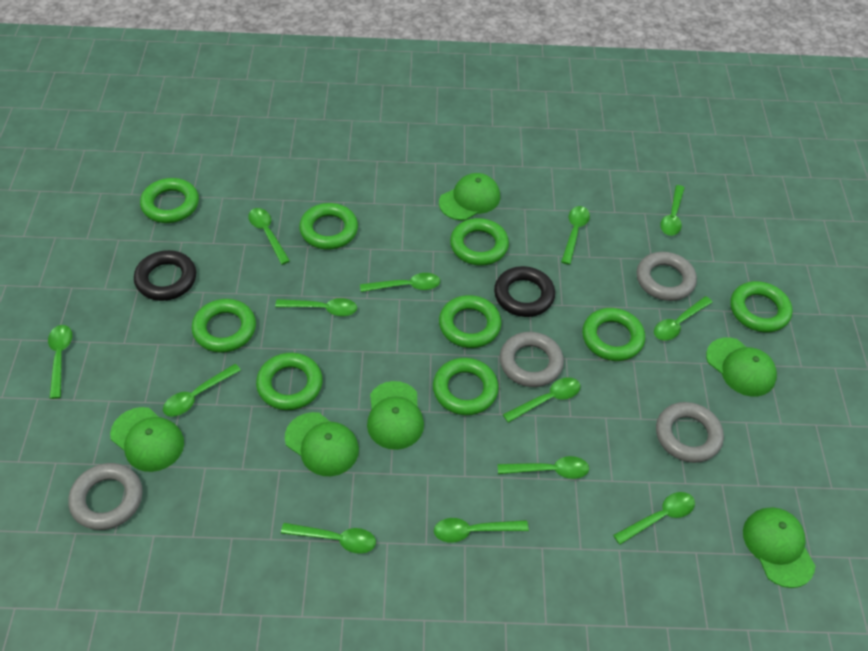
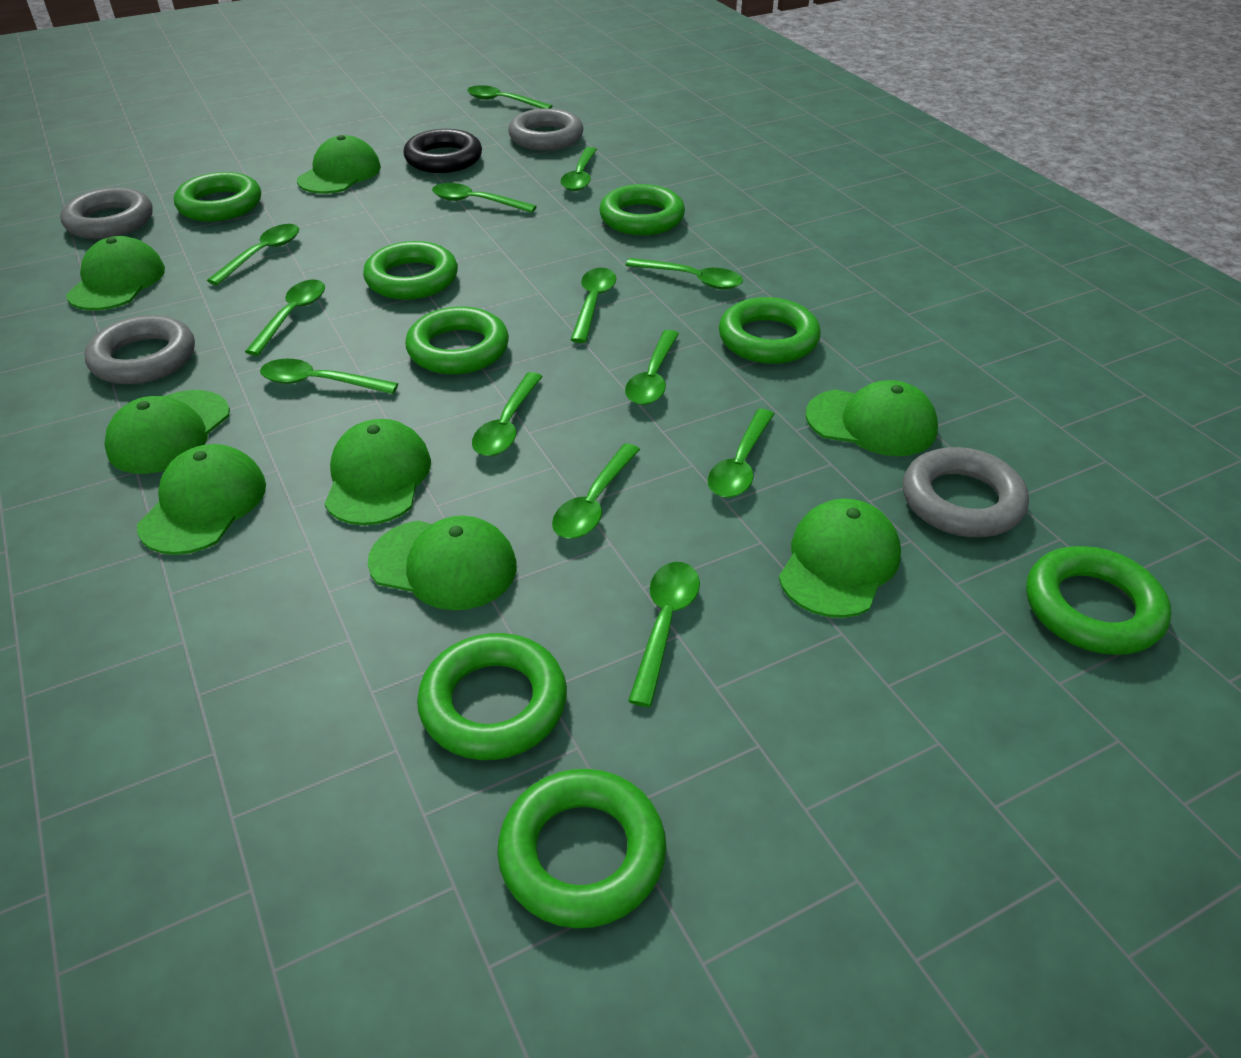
black ring: 2 -> 1
green cap: 6 -> 8
green ring: 9 -> 8

